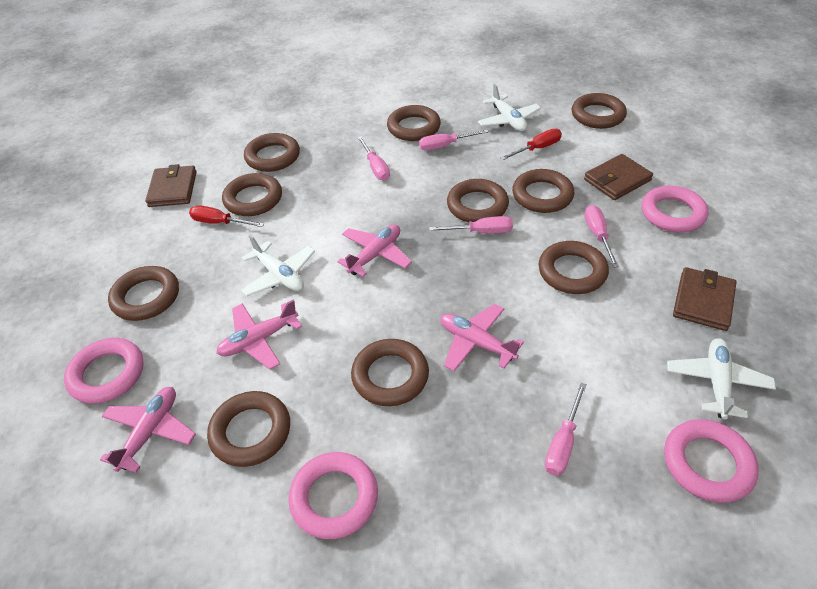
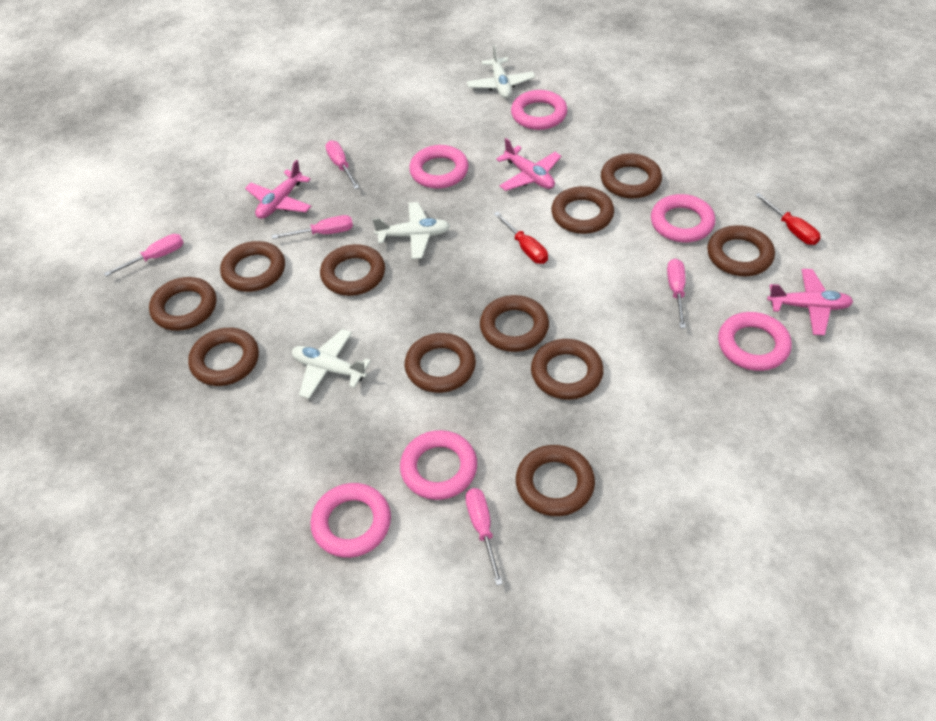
brown ring: 10 -> 11
brown wallet: 3 -> 0
pink plane: 4 -> 3
pink ring: 4 -> 6

